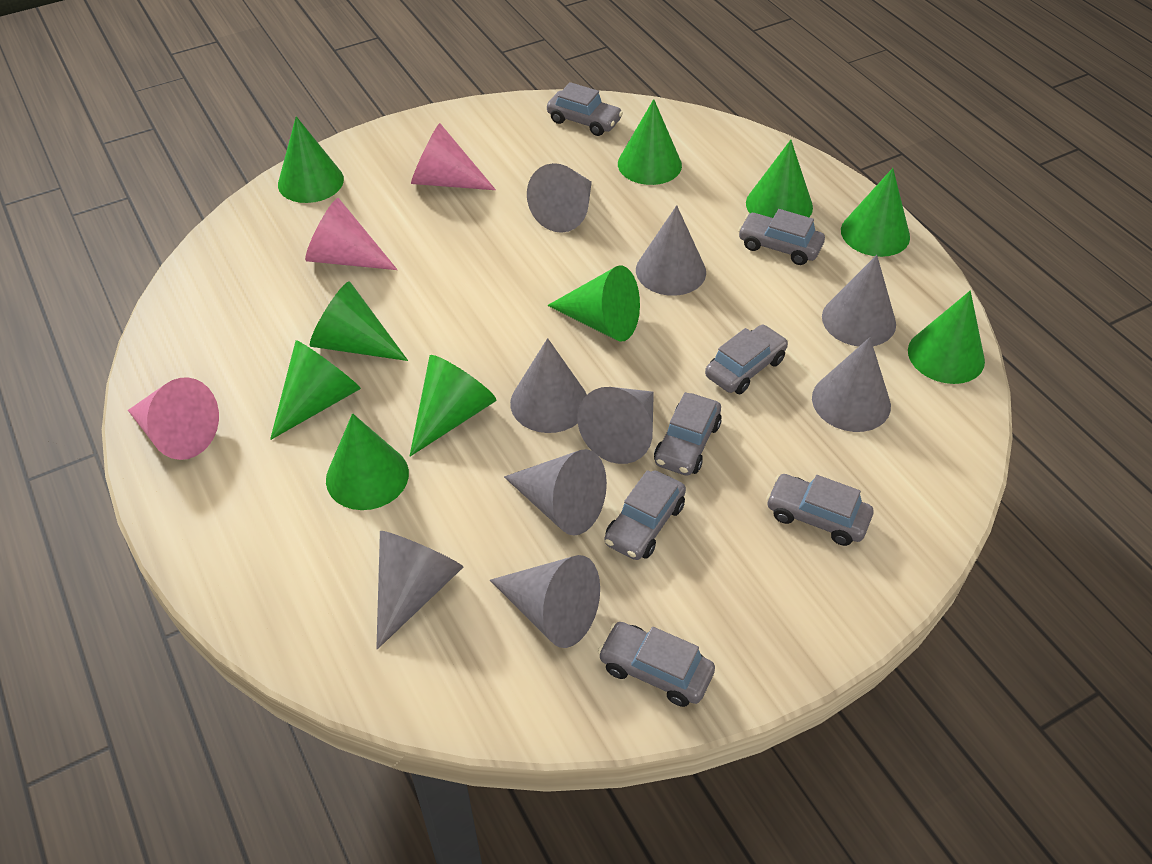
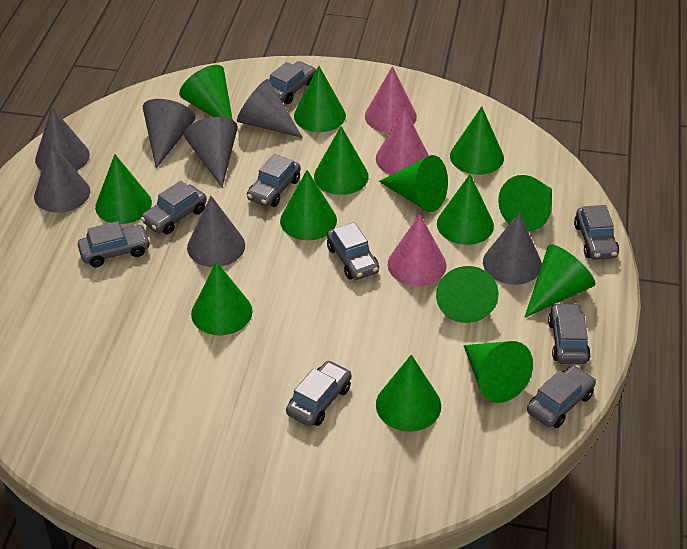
green cone: 10 -> 14
grey car: 7 -> 9
grey cone: 9 -> 7

